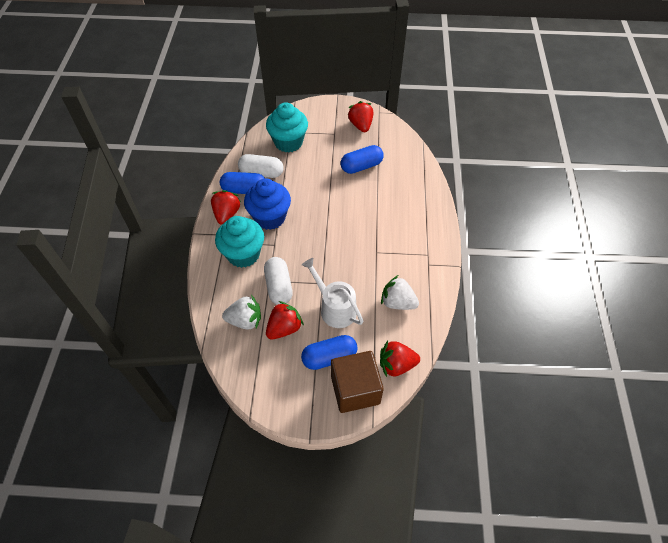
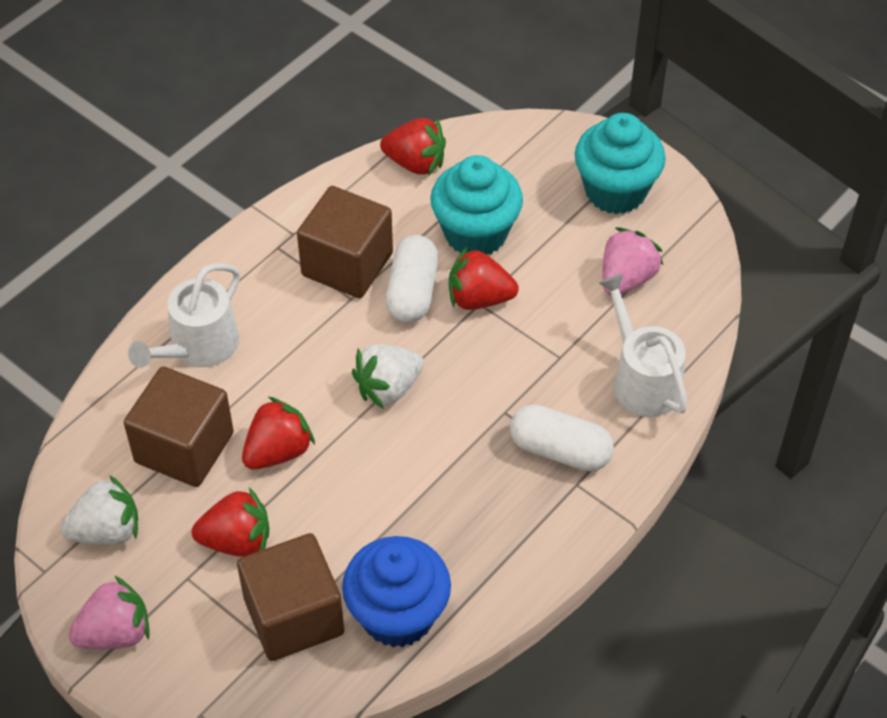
blue capsule: 3 -> 0
brown cube: 1 -> 3
pink strawberry: 0 -> 2
white watering can: 1 -> 2

